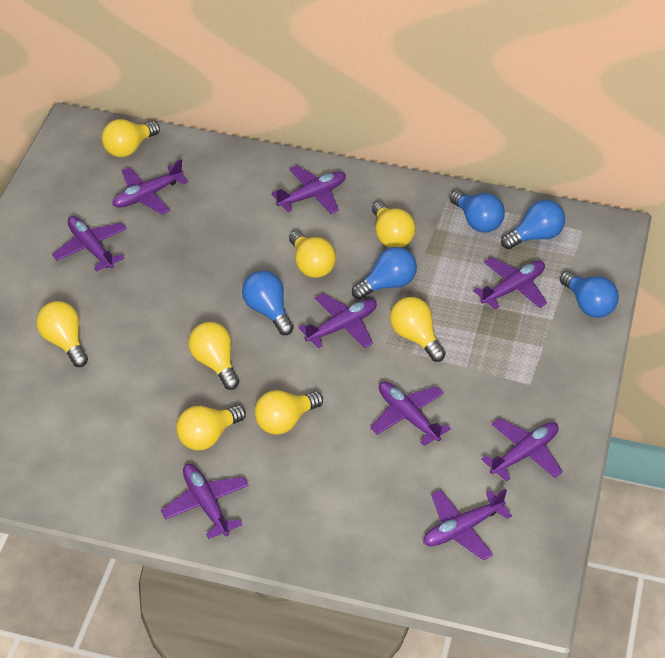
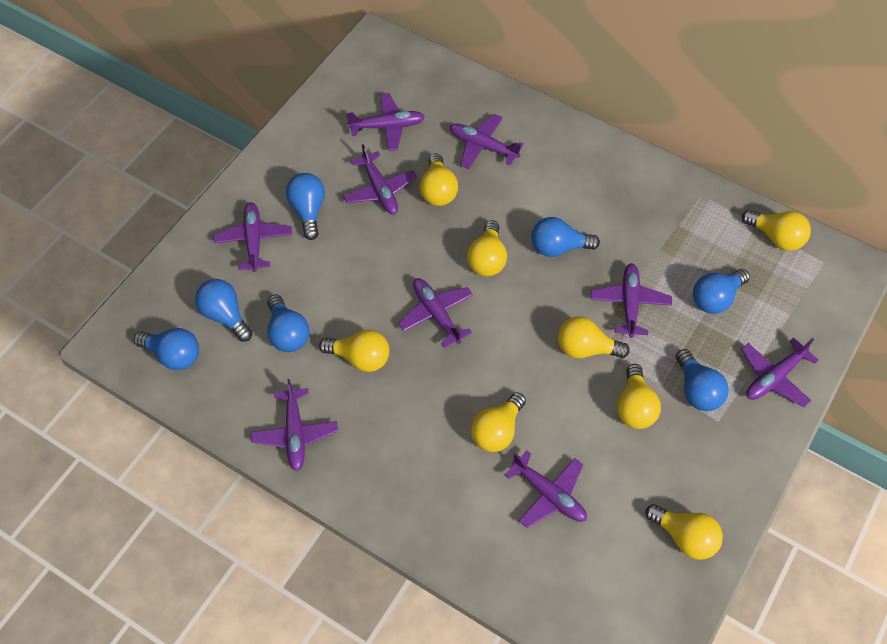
blue light bulb: 5 -> 7

